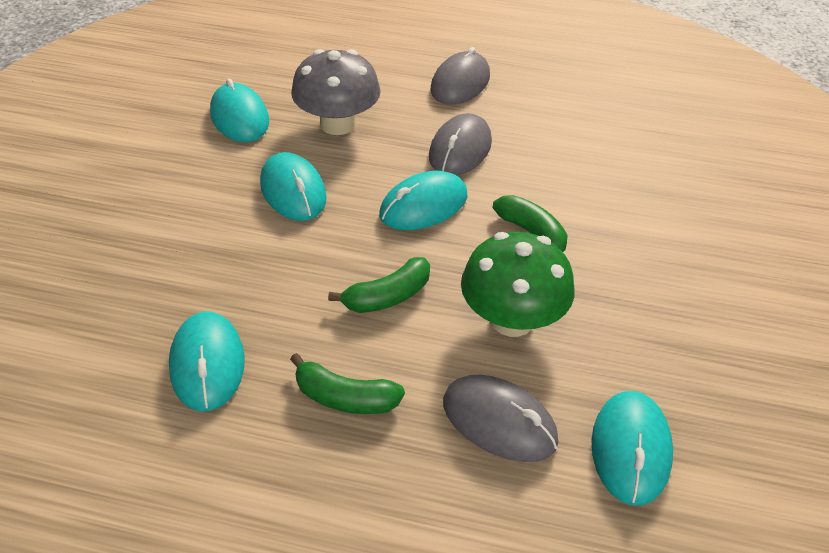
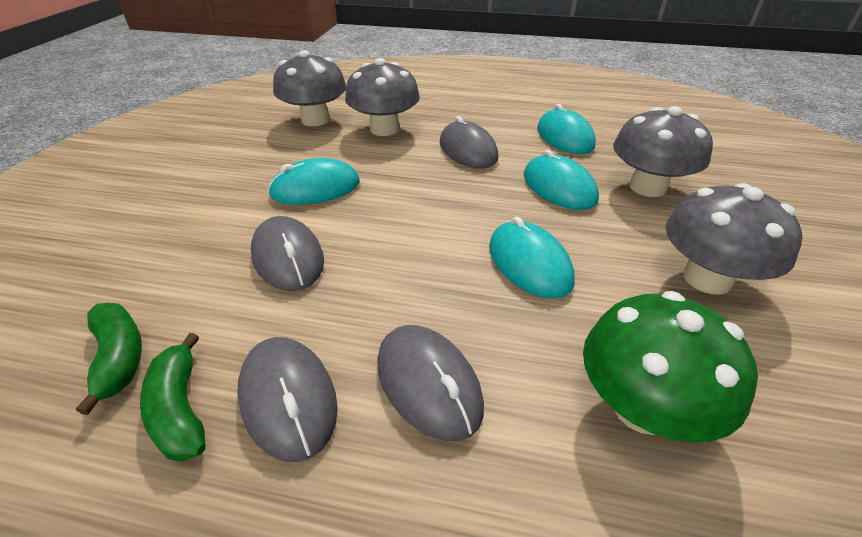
green banana: 3 -> 2
grey mouse: 3 -> 4
grey mushroom: 1 -> 4
turquoise mouse: 5 -> 4

